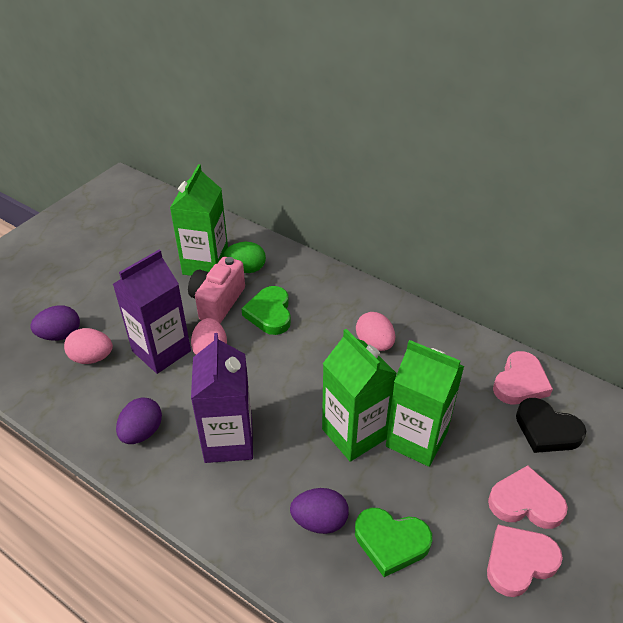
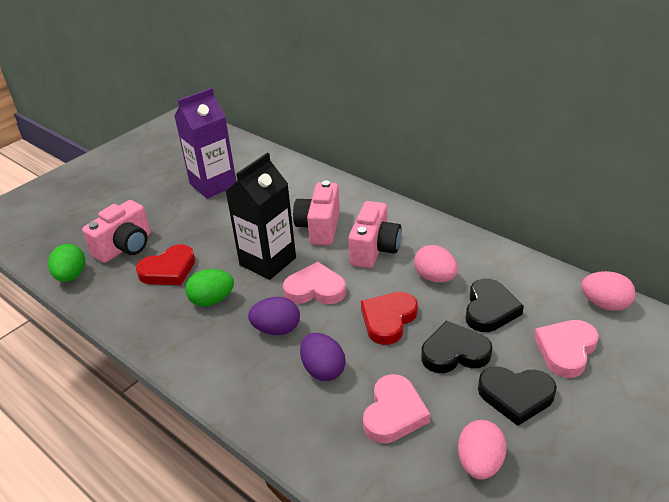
black carton: 0 -> 1
black heart: 1 -> 3
green carton: 3 -> 0
green egg: 1 -> 2
green heart: 2 -> 0
pink camera: 1 -> 3
purple carton: 2 -> 1
purple egg: 3 -> 2
red heart: 0 -> 2

